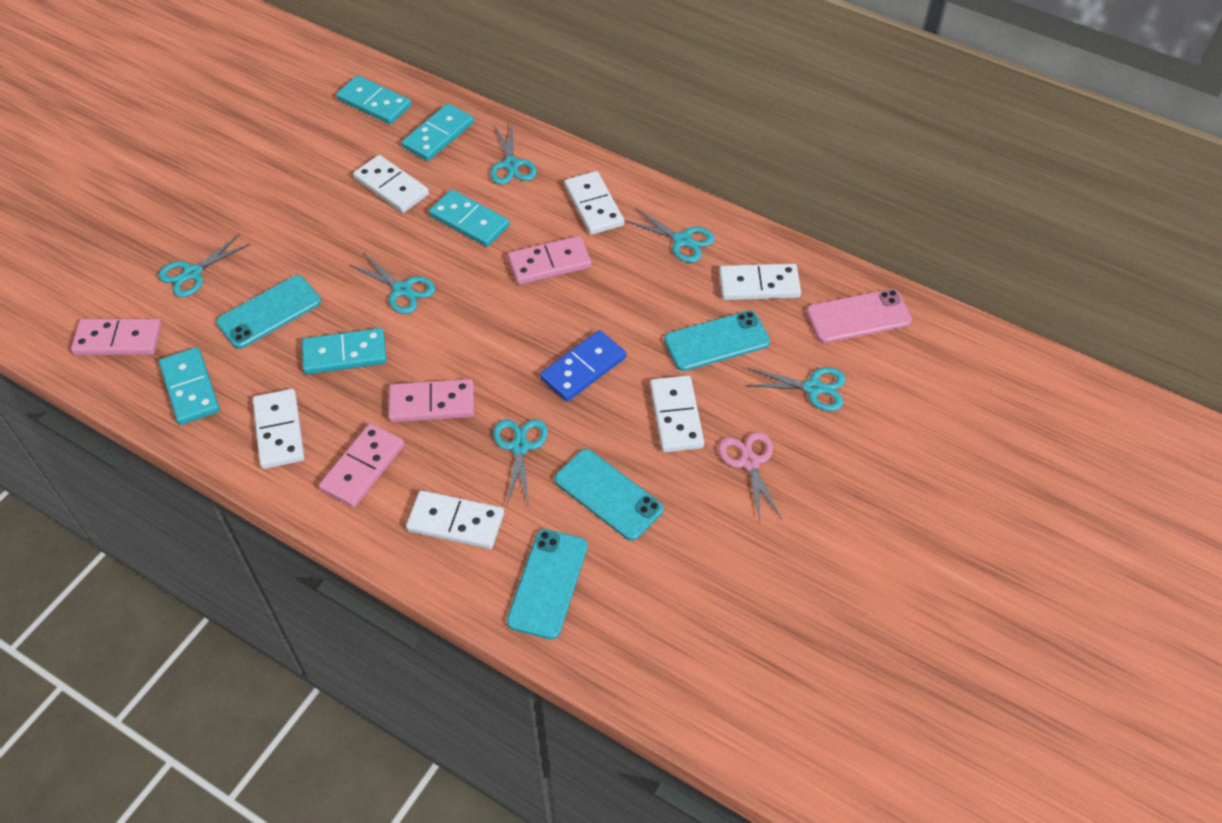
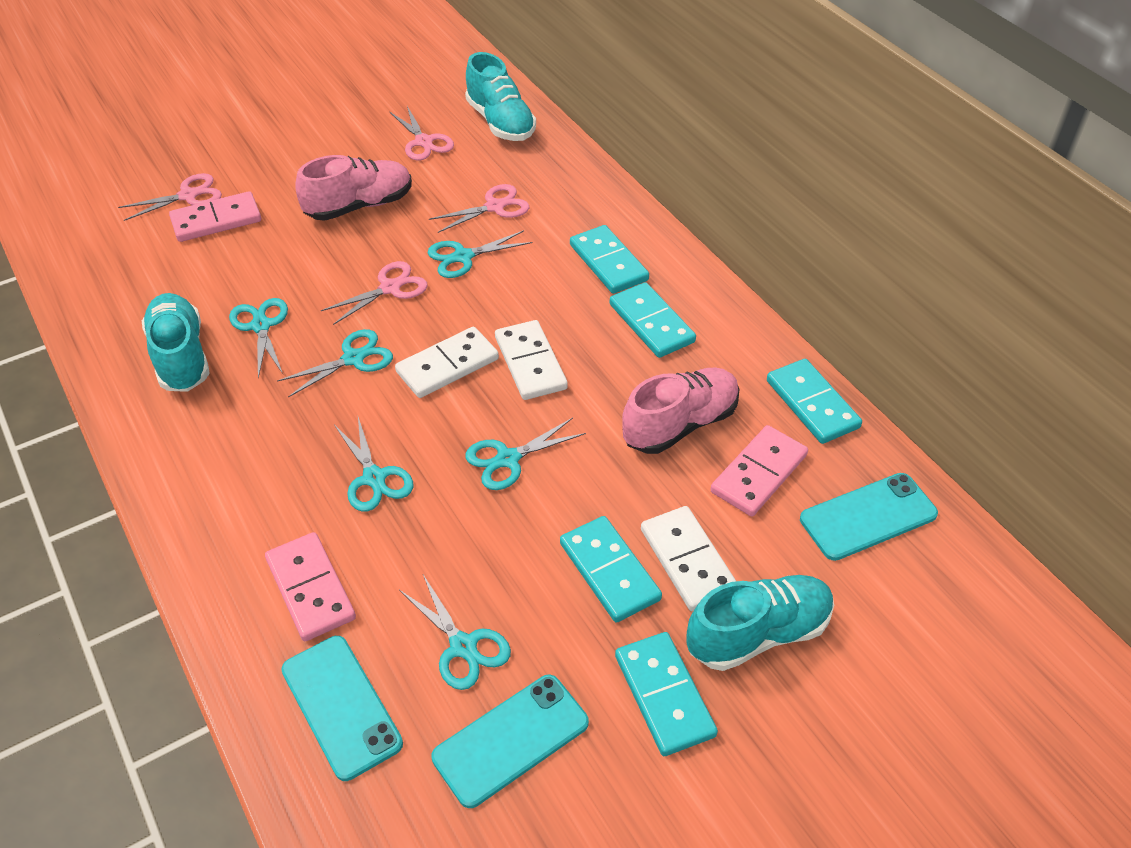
blue domino: 1 -> 0
pink domino: 4 -> 3
pink phone: 1 -> 0
pink scissors: 1 -> 4
pink shoe: 0 -> 2
turquoise phone: 4 -> 3
turquoise shoe: 0 -> 3
white domino: 6 -> 3

